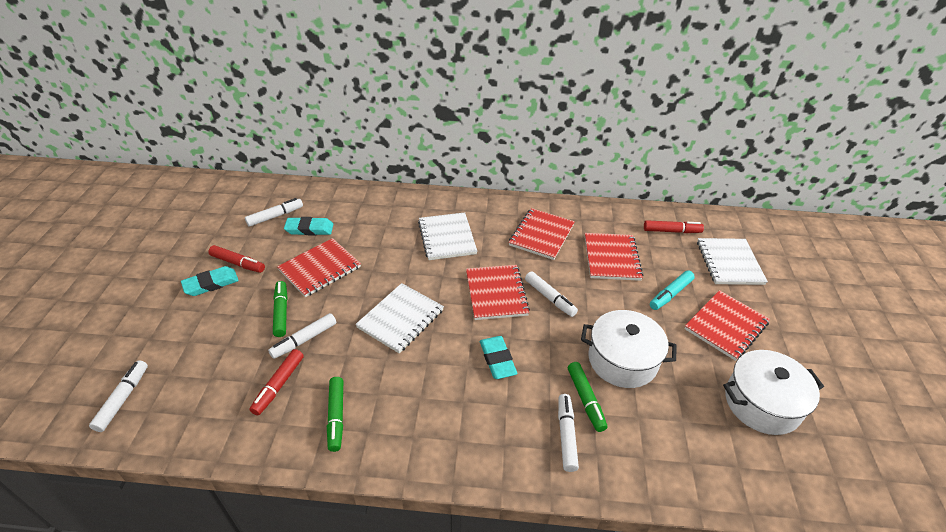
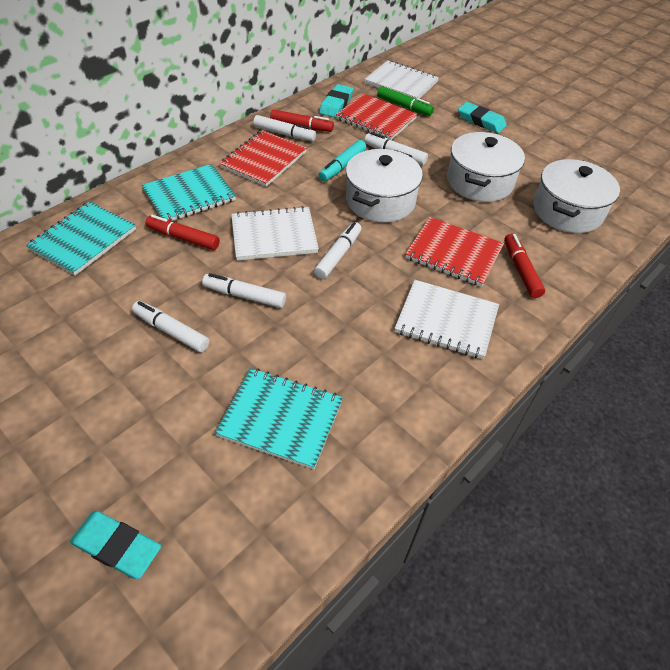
green marker: 3 -> 1
red notebook: 5 -> 3
turquoise notebook: 0 -> 3
white pot: 2 -> 3

